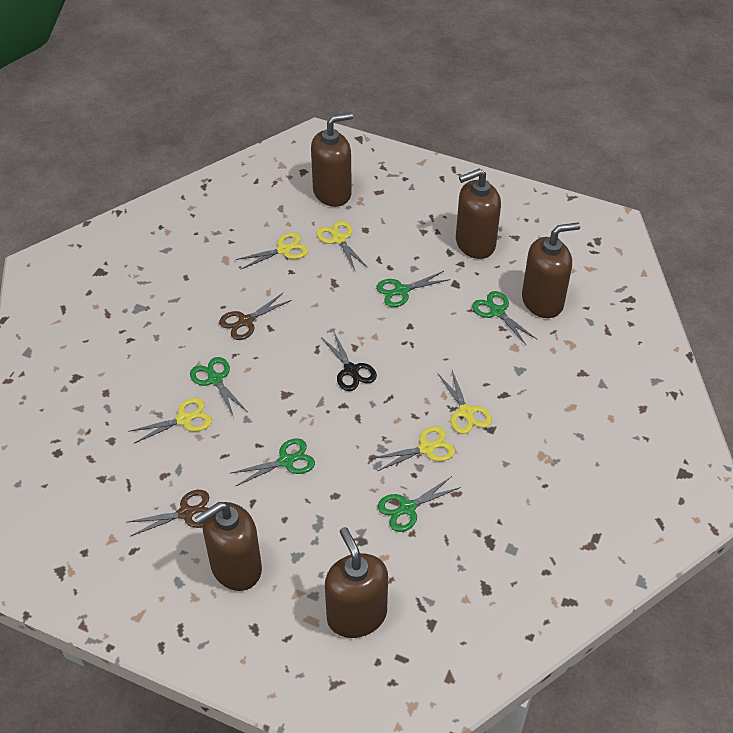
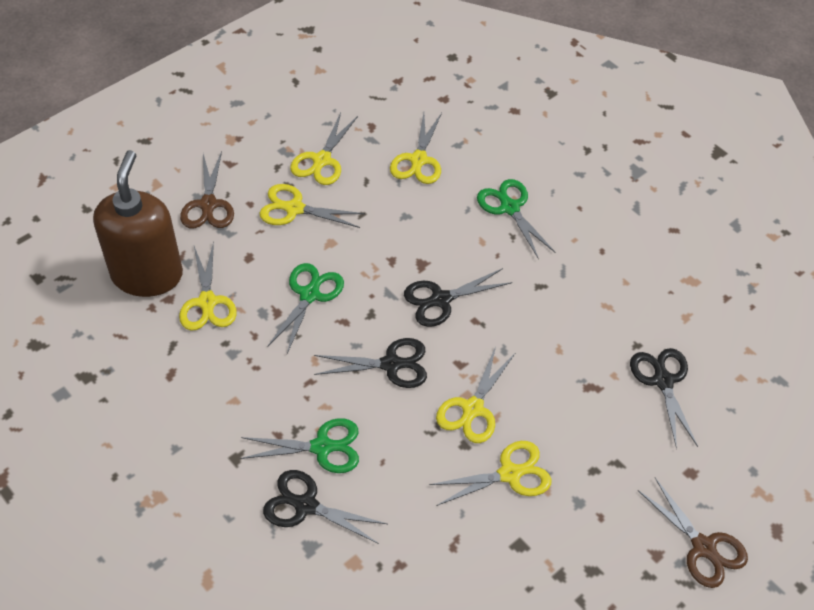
black scissors: 1 -> 4
brown soap dispenser: 5 -> 1
green scissors: 5 -> 3
yellow scissors: 5 -> 6

